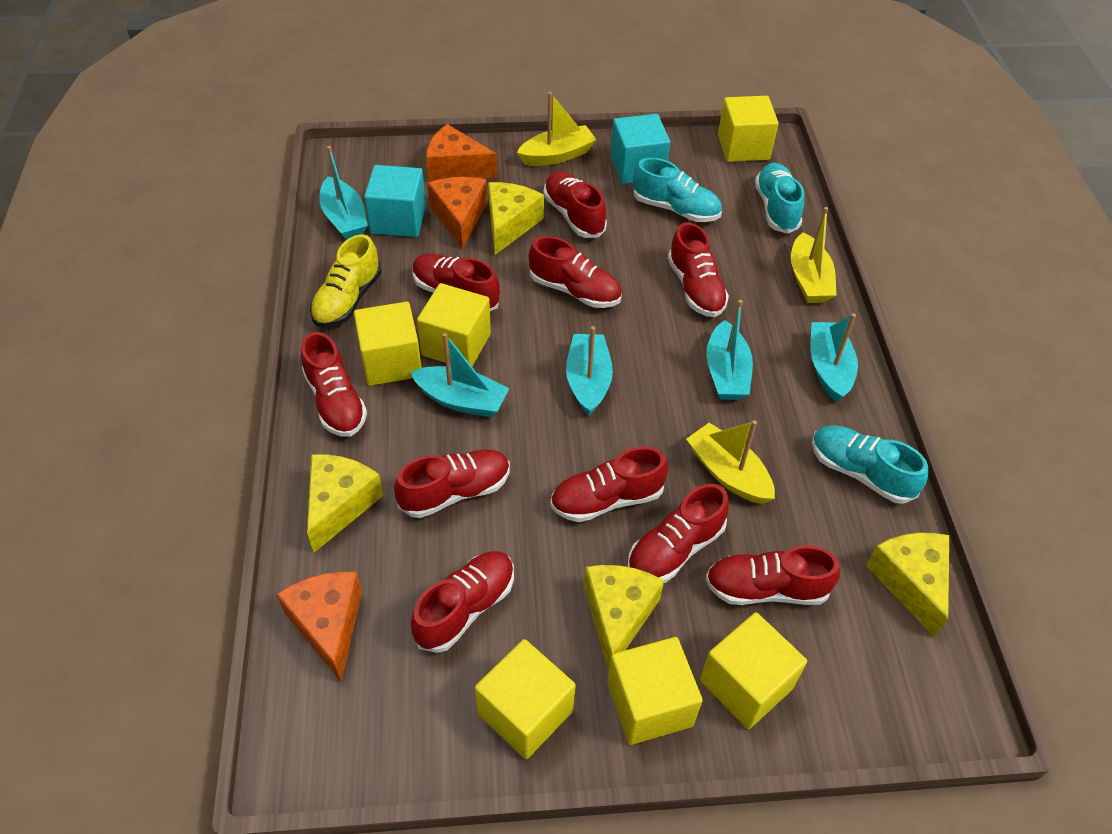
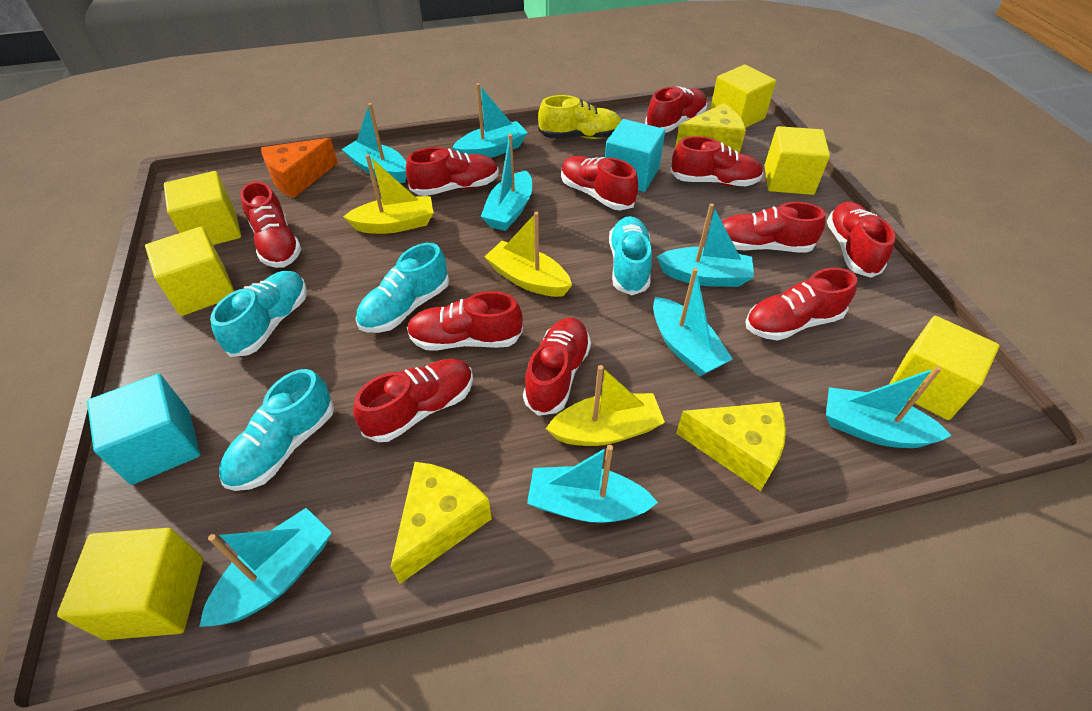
orange cheese: 3 -> 1
red shoe: 10 -> 11
turquoise boat: 5 -> 8
turquoise shoe: 3 -> 4
yellow cheese: 4 -> 3

